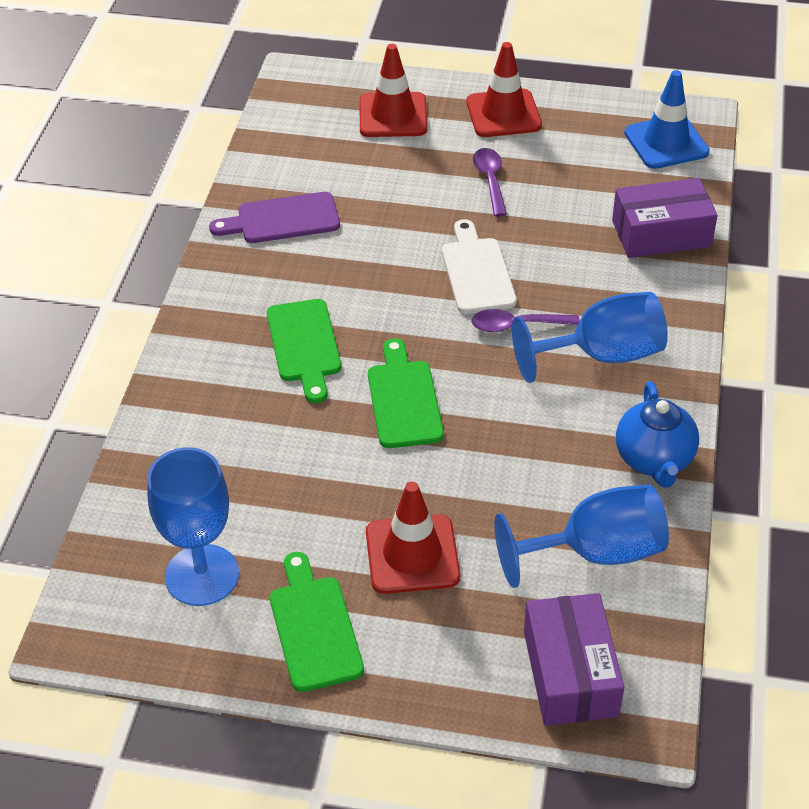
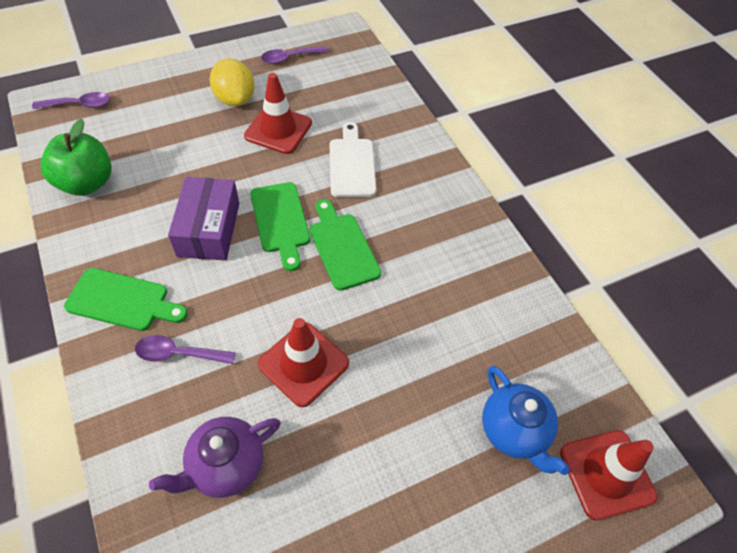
blue goblet: 3 -> 0
blue traffic cone: 1 -> 0
green apple: 0 -> 1
purple box: 2 -> 1
purple cutting board: 1 -> 0
purple spoon: 2 -> 3
purple teapot: 0 -> 1
yellow lemon: 0 -> 1

